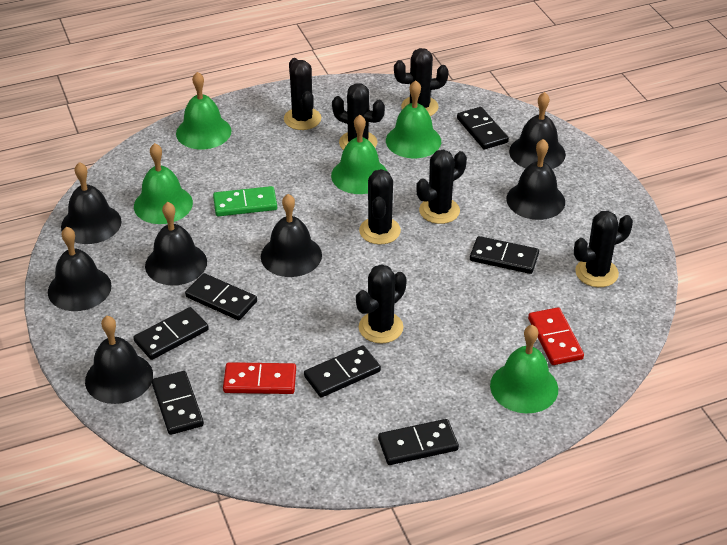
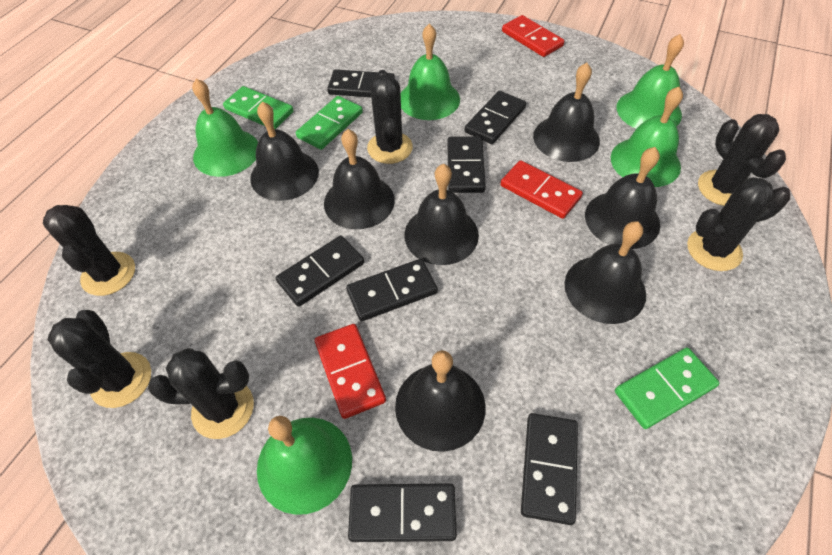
black cactus: 7 -> 6
green domino: 1 -> 3
red domino: 2 -> 3

